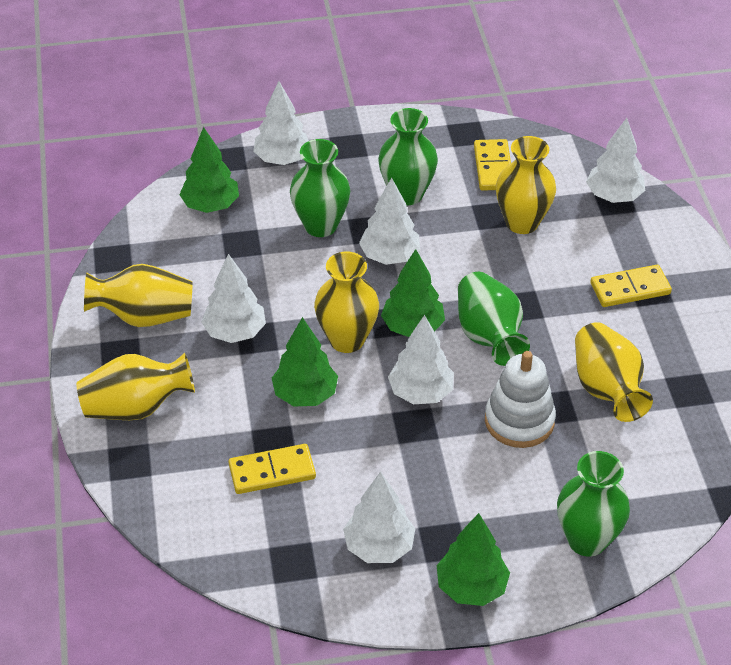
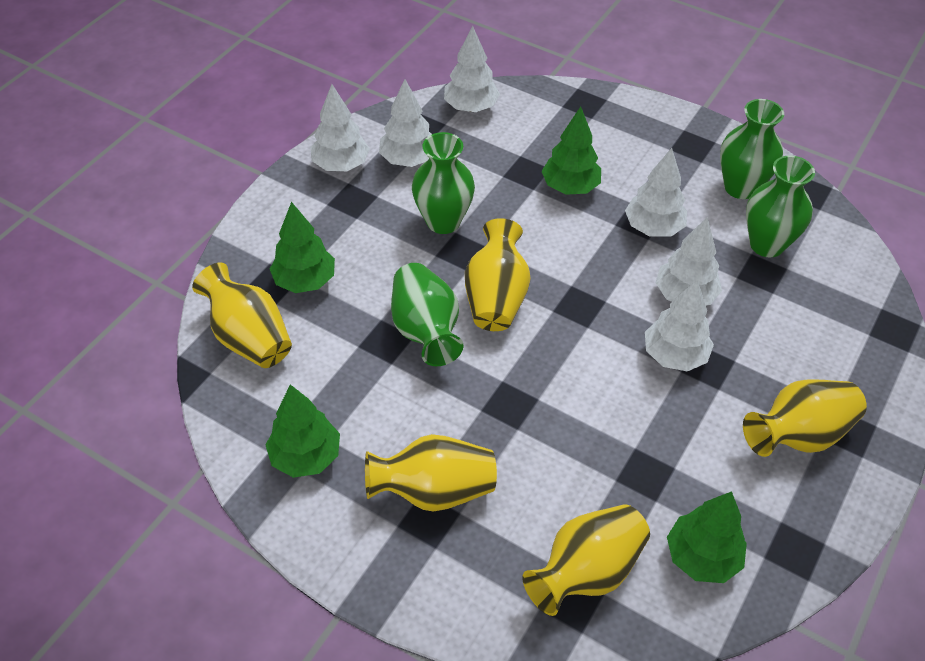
white stacking toy: 1 -> 0
yellow domino: 3 -> 0

